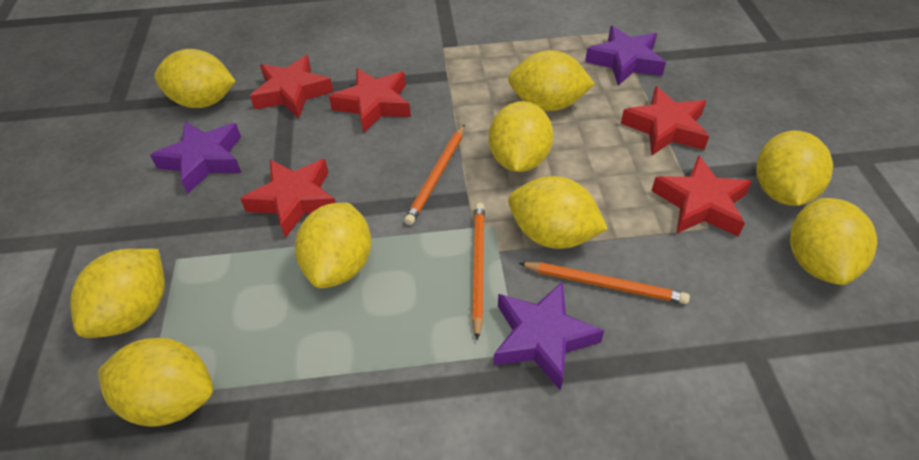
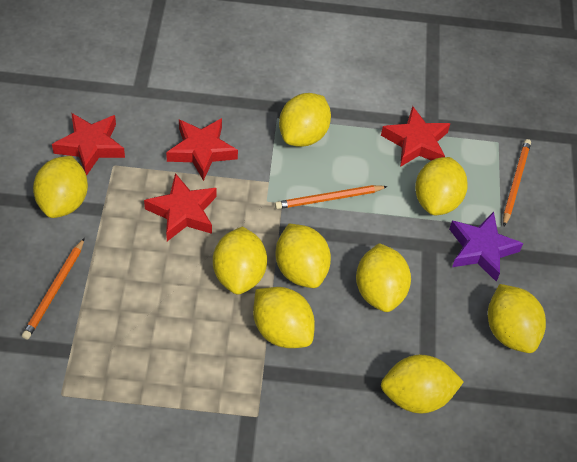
purple star: 3 -> 1
red star: 5 -> 4

